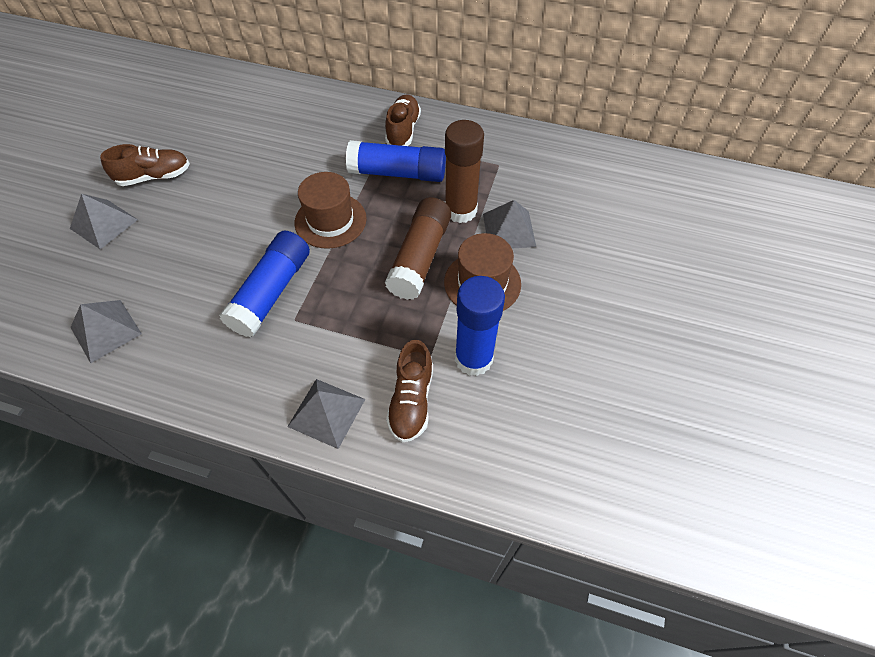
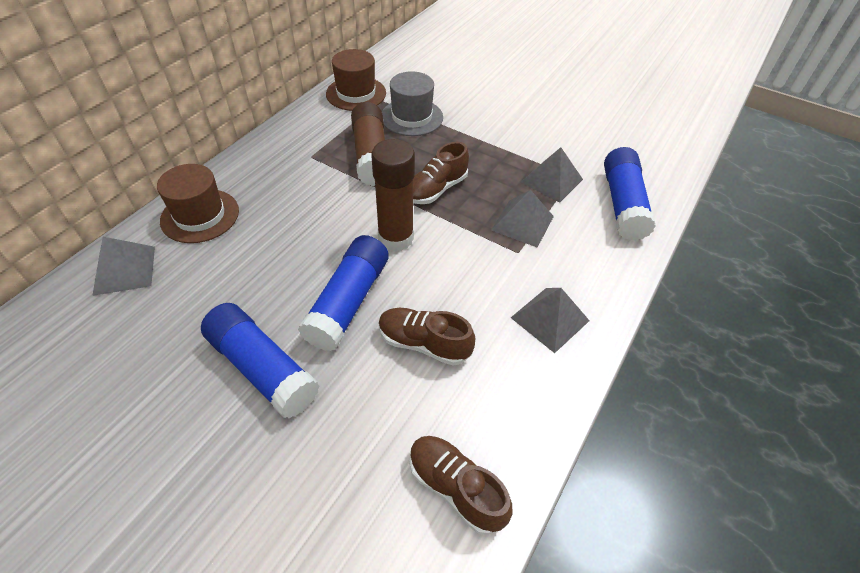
grey hat: 0 -> 1

